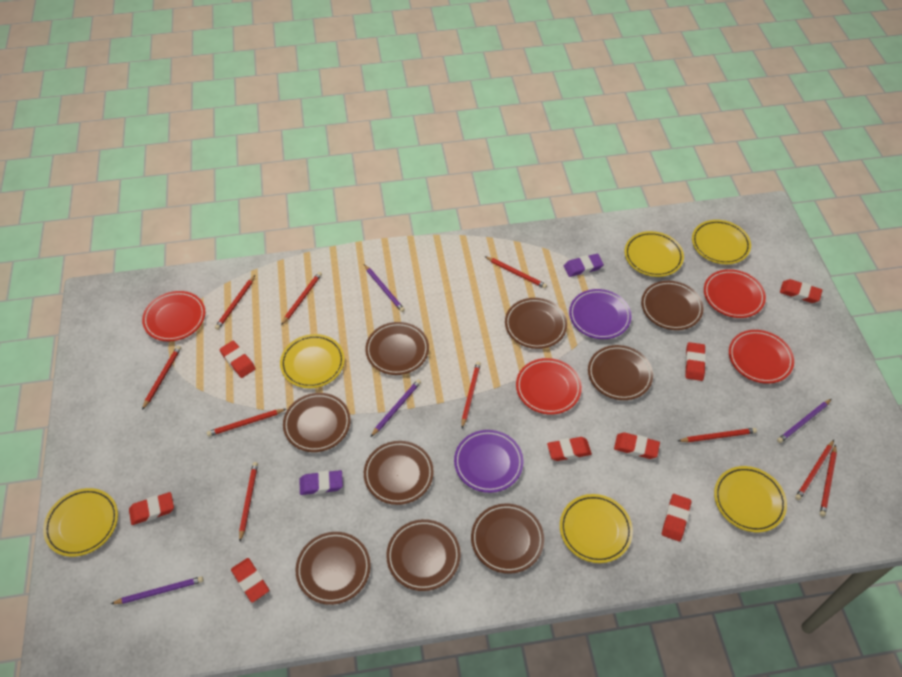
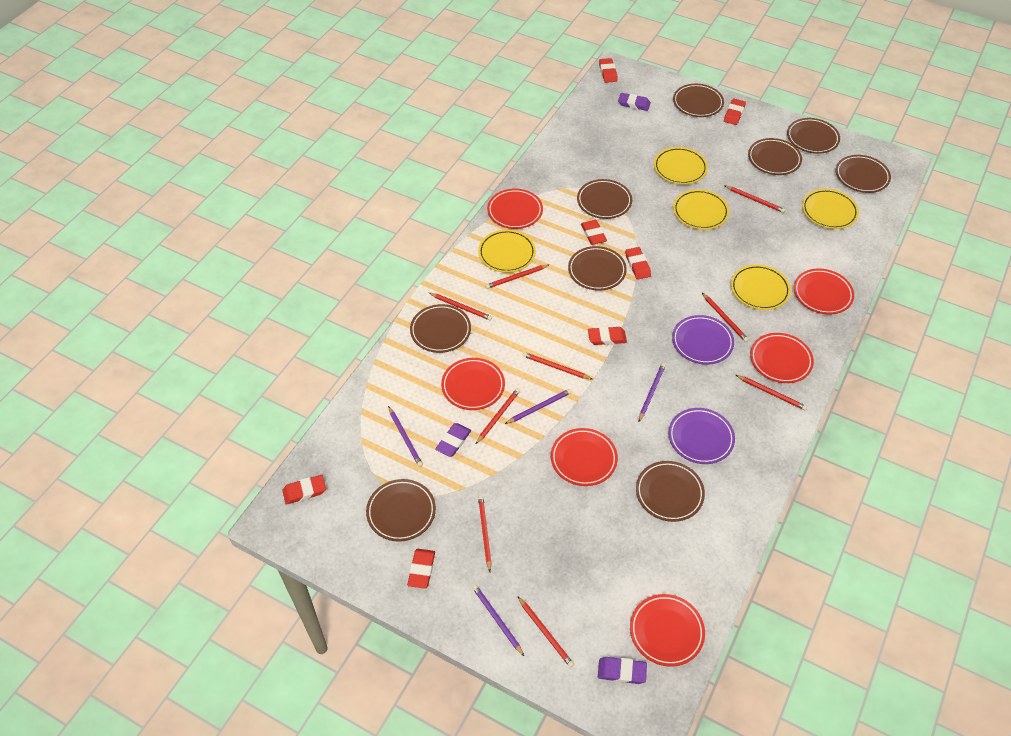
purple eraser: 2 -> 3
red eraser: 8 -> 7
red pencil: 10 -> 9
red plate: 4 -> 6
yellow plate: 6 -> 5

